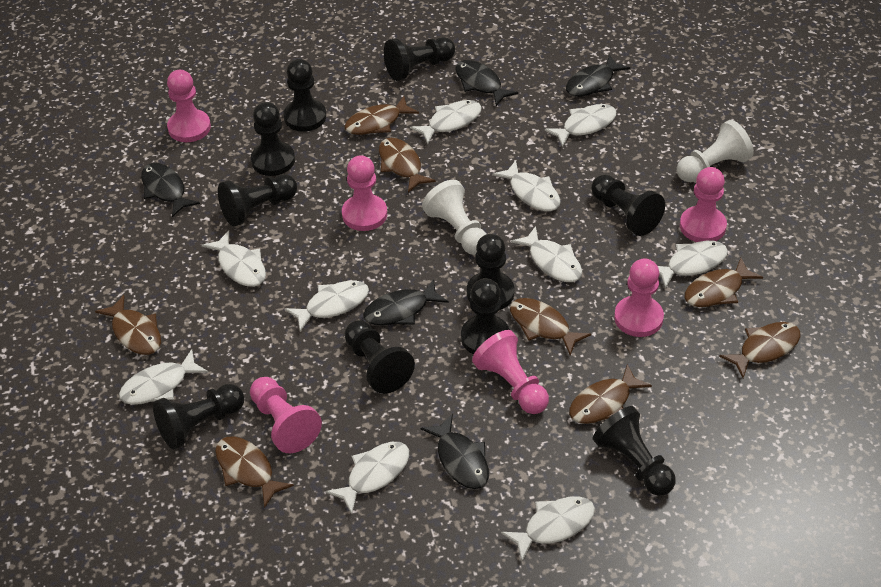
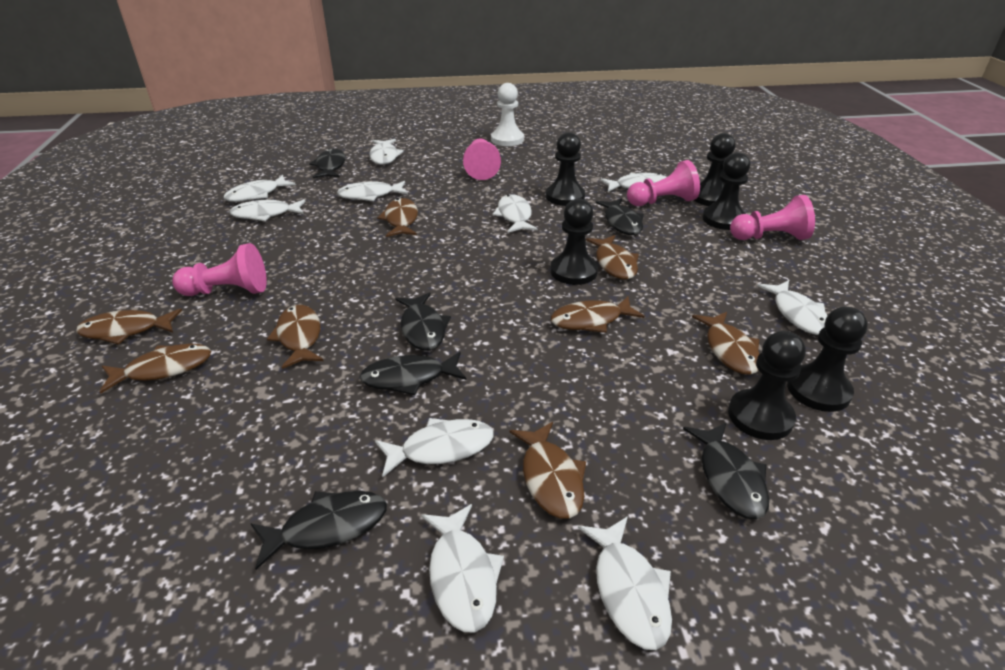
black fish: 5 -> 6
black pawn: 10 -> 6
pink pawn: 6 -> 4
white pawn: 2 -> 1

